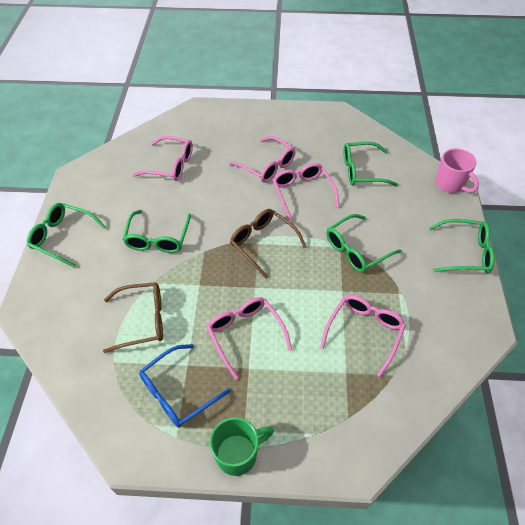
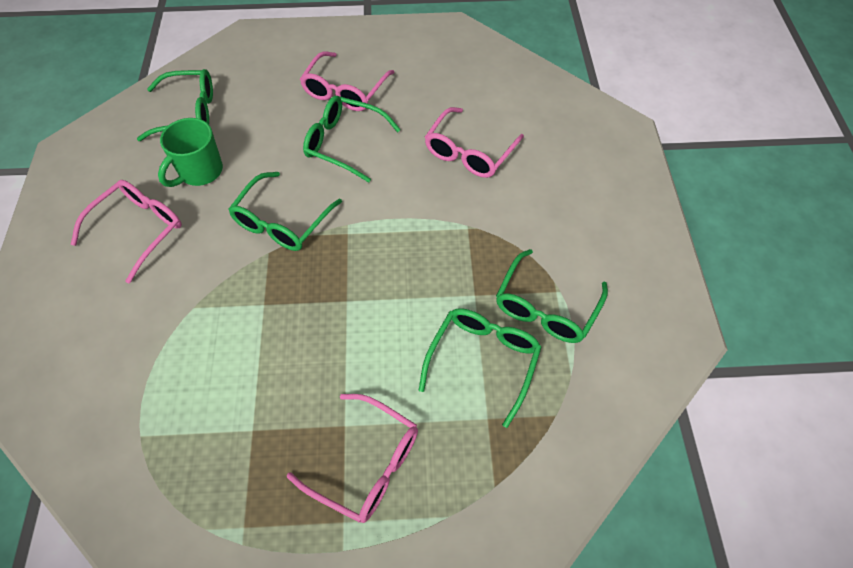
blue glasses: 1 -> 0
brown glasses: 2 -> 0
pink glasses: 5 -> 4
pink mug: 1 -> 0

